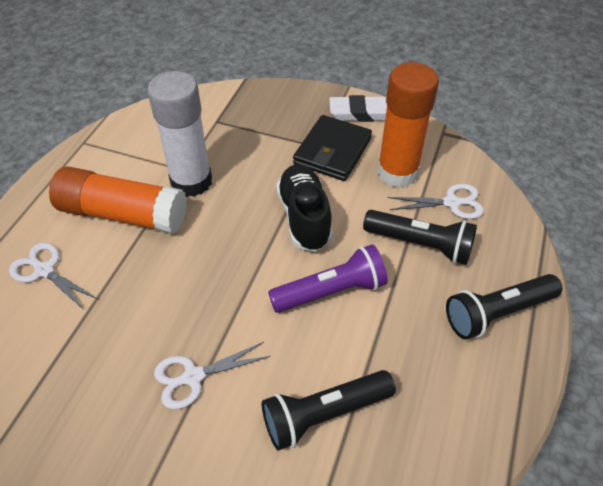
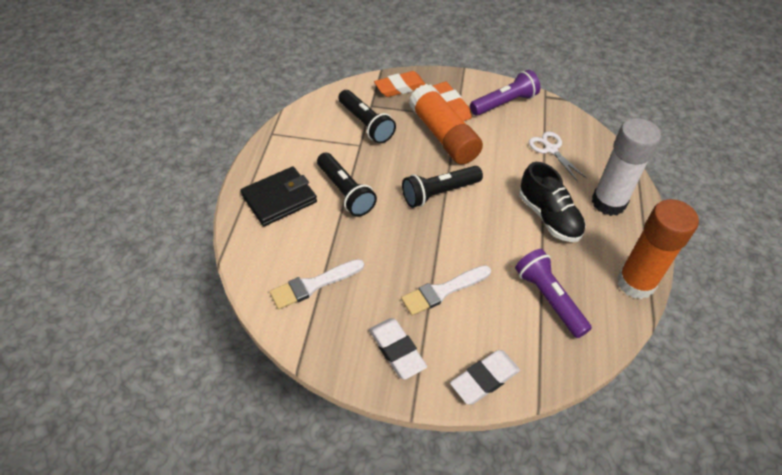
orange eraser: 0 -> 2
purple flashlight: 1 -> 2
white brush: 0 -> 2
white eraser: 1 -> 2
white scissors: 3 -> 1

